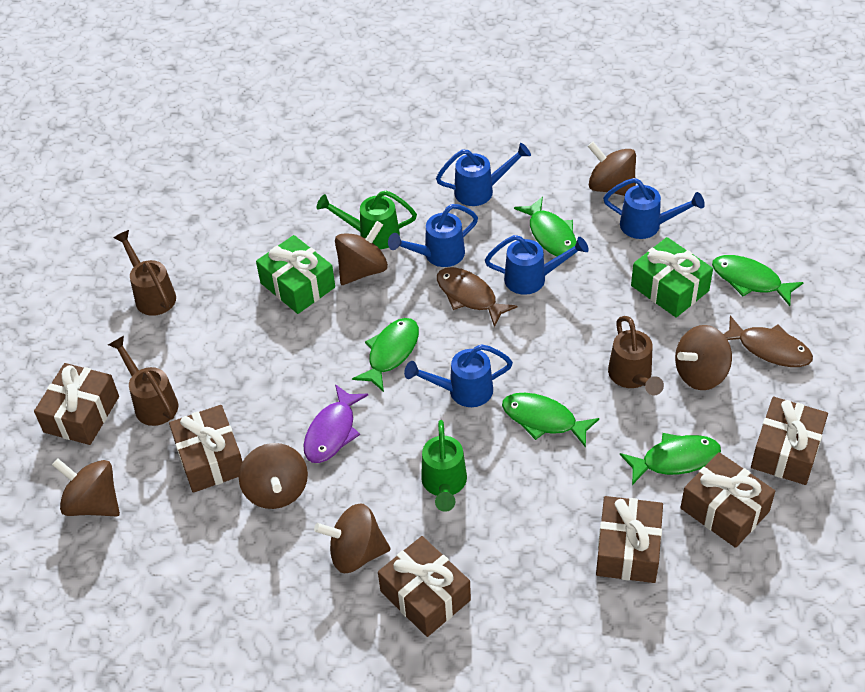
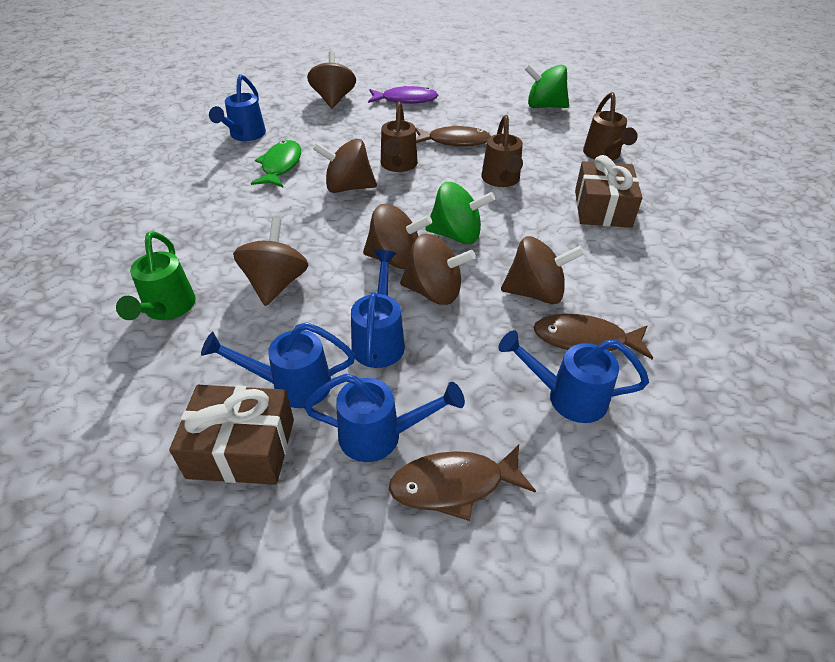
brown fish: 2 -> 3
brown gift: 6 -> 2
green fish: 5 -> 1
green gift: 2 -> 0
green spinning top: 0 -> 2
green watering can: 2 -> 1

